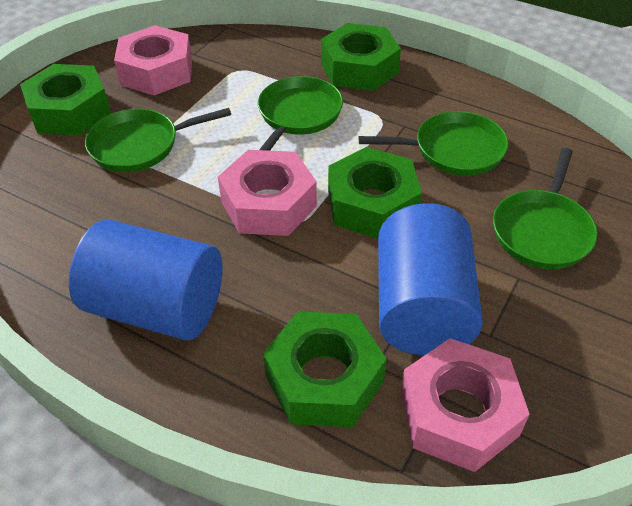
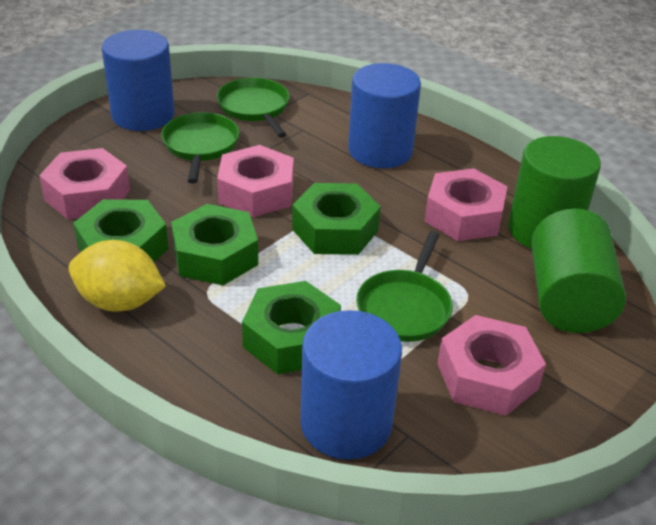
blue cylinder: 2 -> 3
green cylinder: 0 -> 2
green pan: 4 -> 3
pink nut: 3 -> 4
yellow lemon: 0 -> 1

